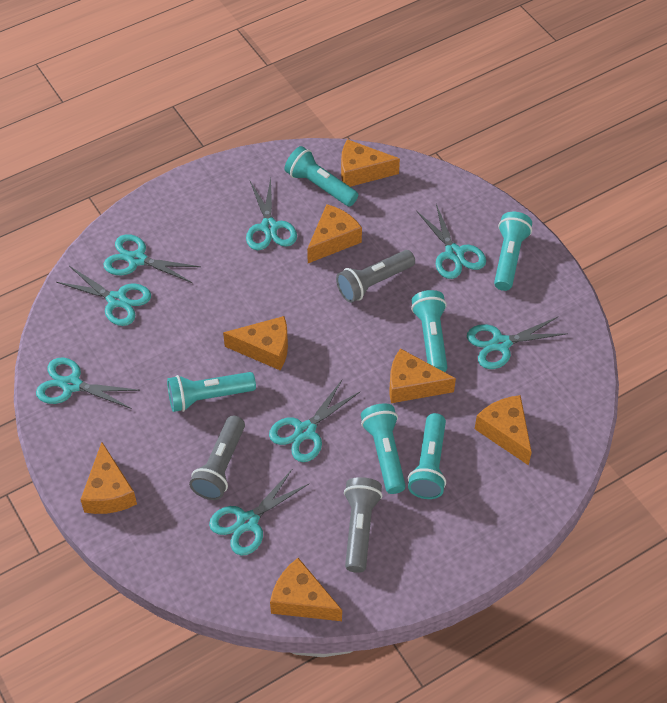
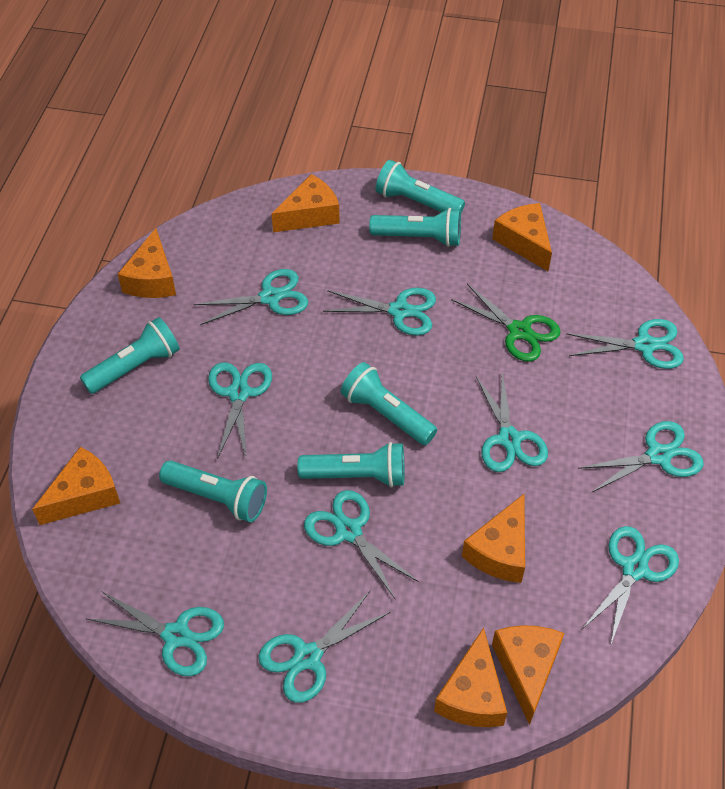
green scissors: 0 -> 1
grey flashlight: 3 -> 0
turquoise scissors: 8 -> 10

